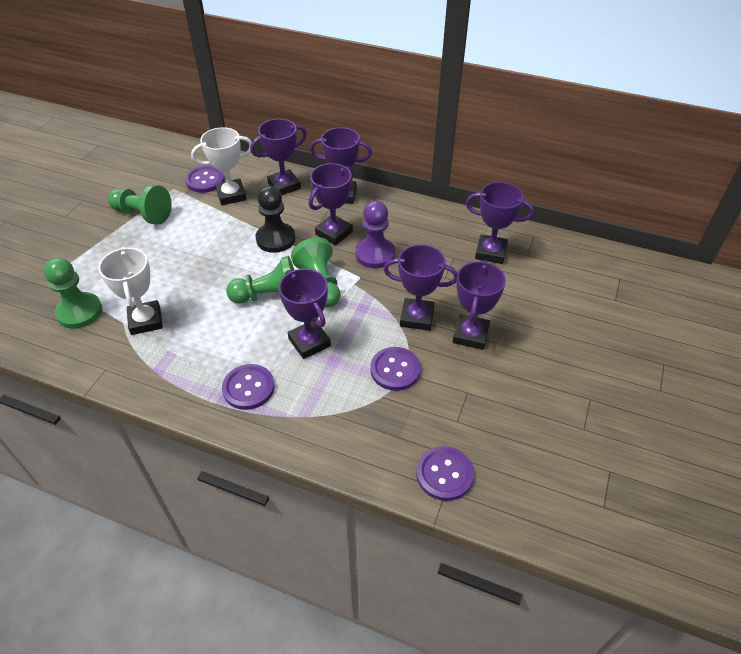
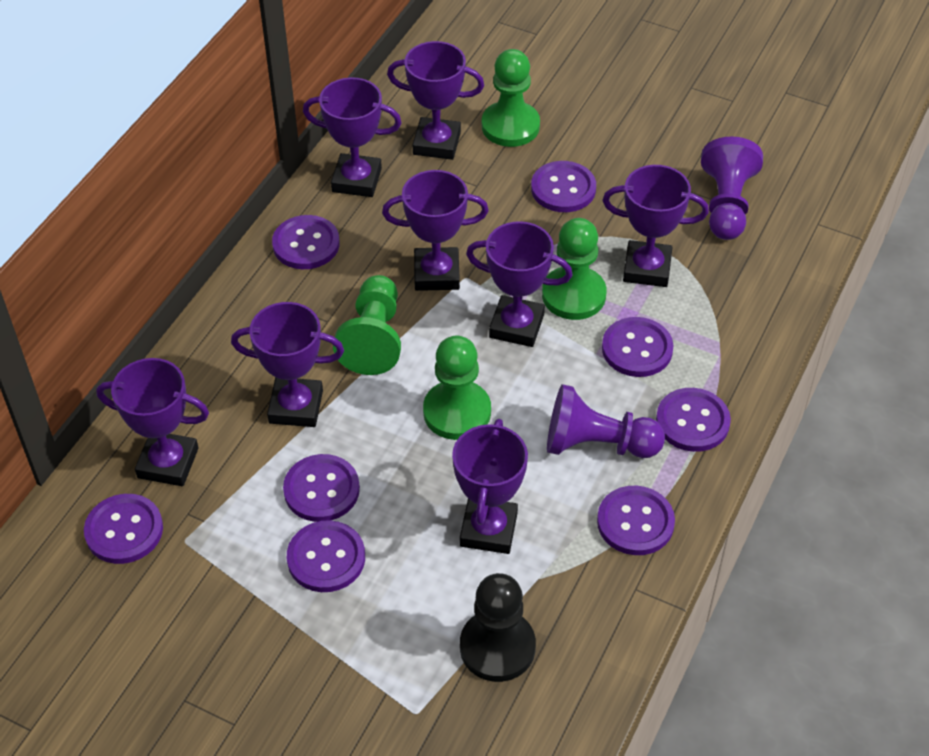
purple button: 4 -> 8
purple pawn: 1 -> 2
purple trophy: 7 -> 8
white trophy: 2 -> 0

